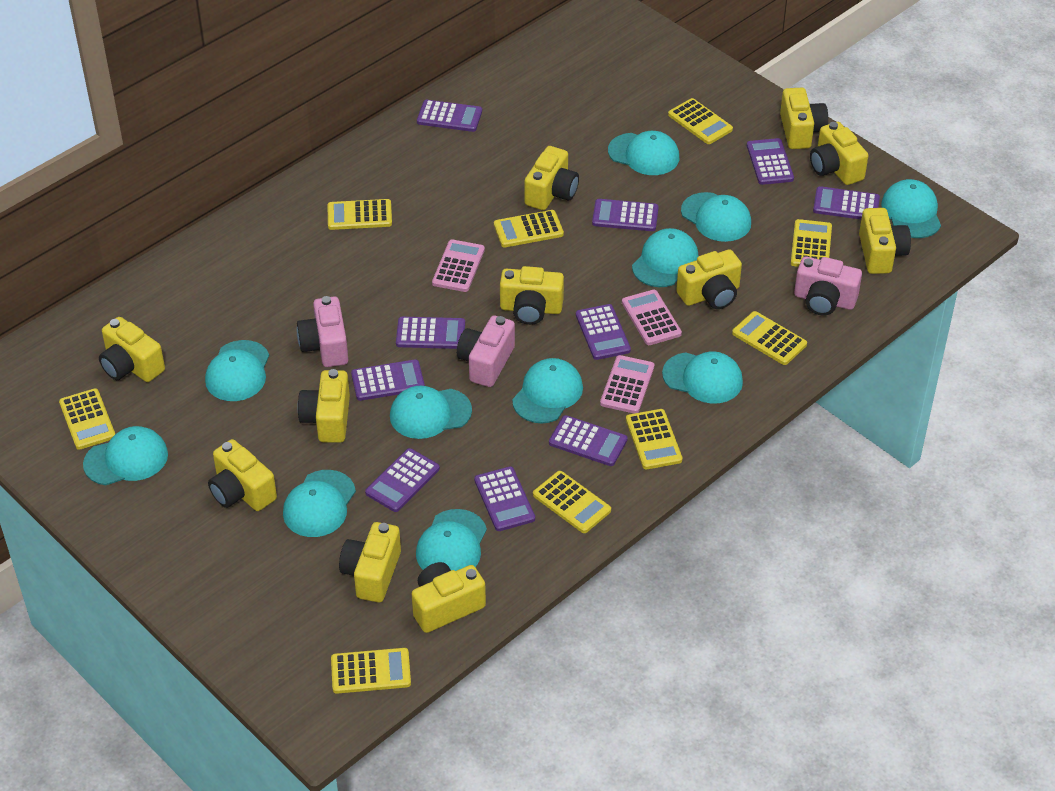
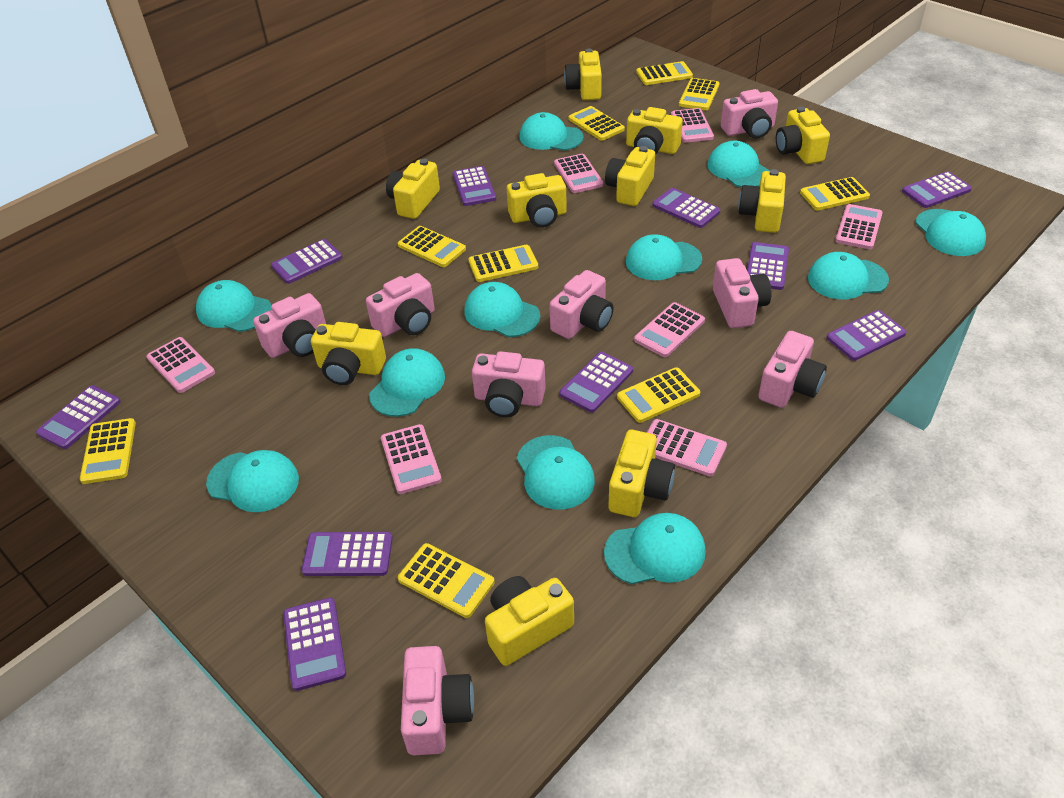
pink calculator: 3 -> 7
pink camera: 3 -> 8
yellow camera: 11 -> 10

